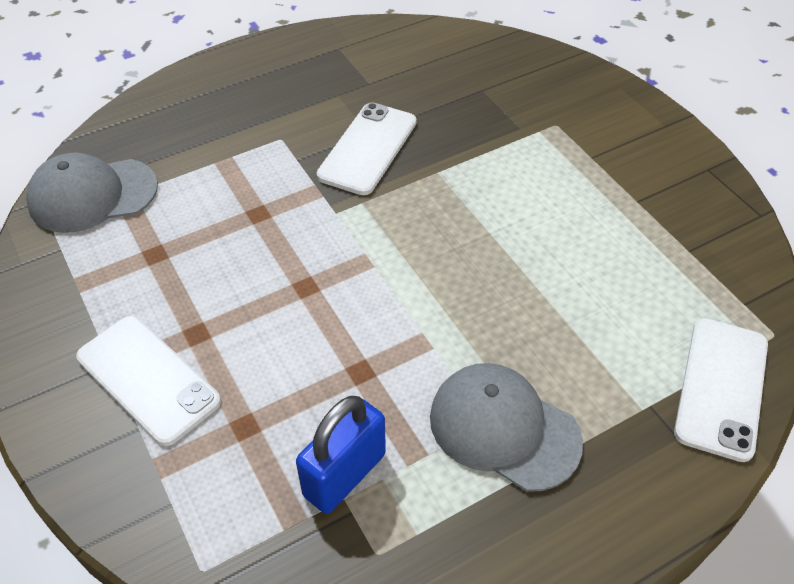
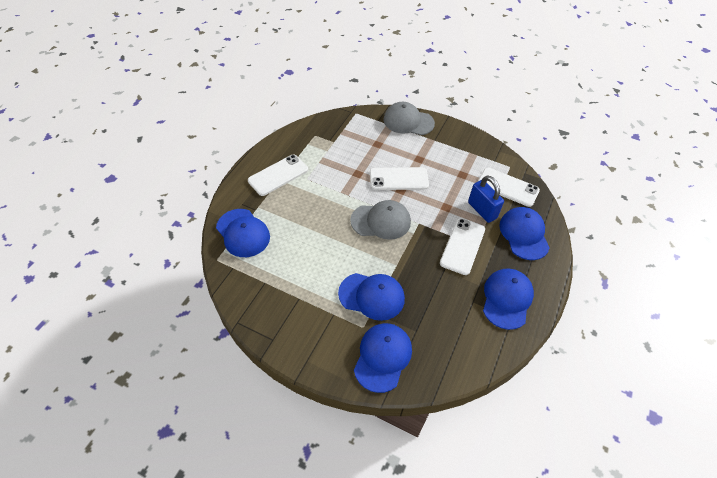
blue cap: 0 -> 5
white phone: 3 -> 4

